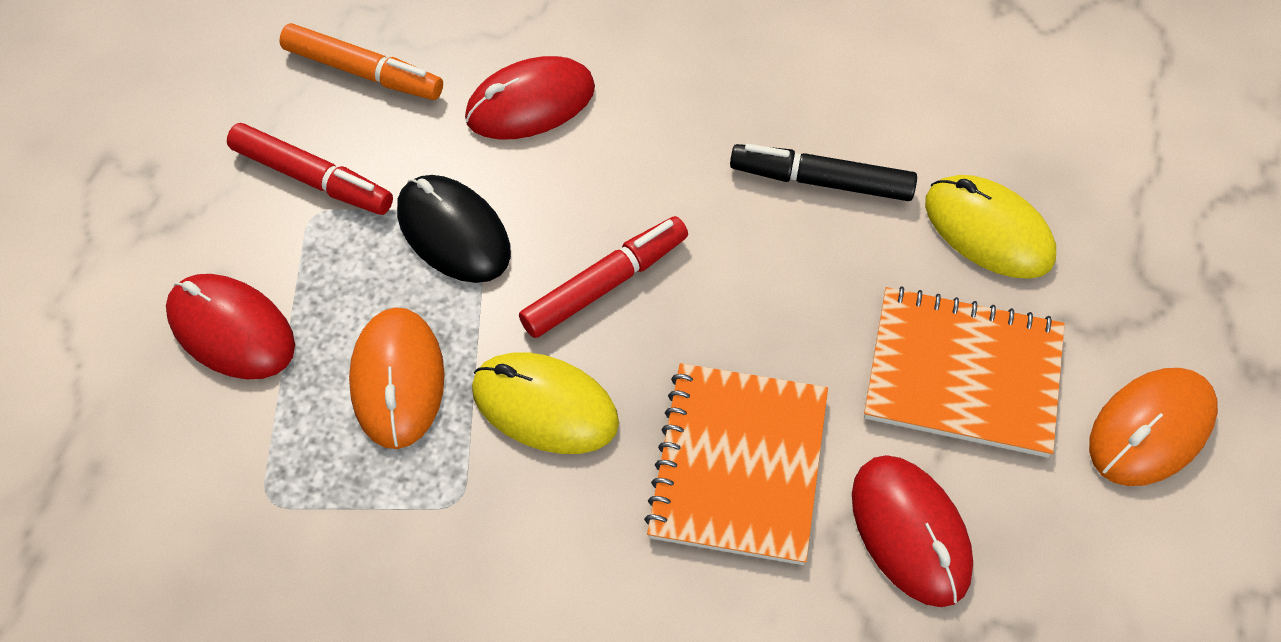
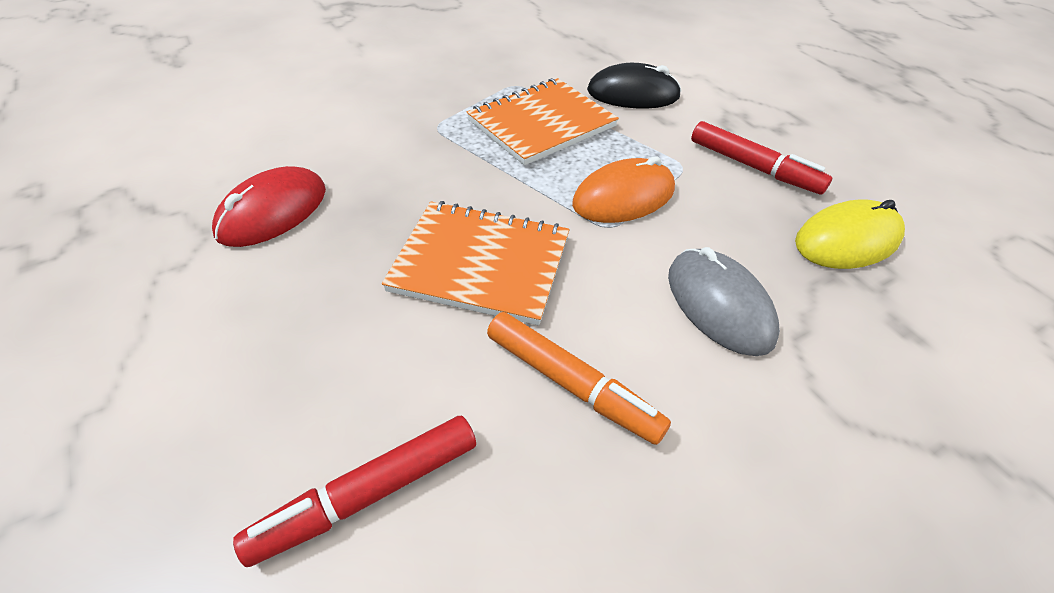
black marker: 1 -> 0
grey mouse: 0 -> 1
orange mouse: 2 -> 1
red mouse: 3 -> 1
yellow mouse: 2 -> 1

